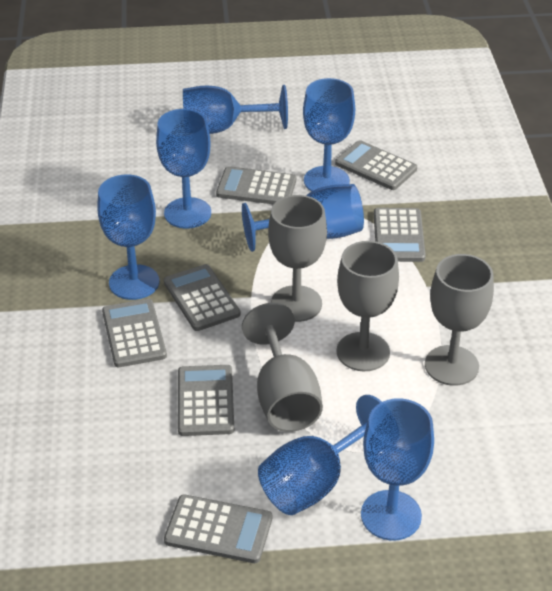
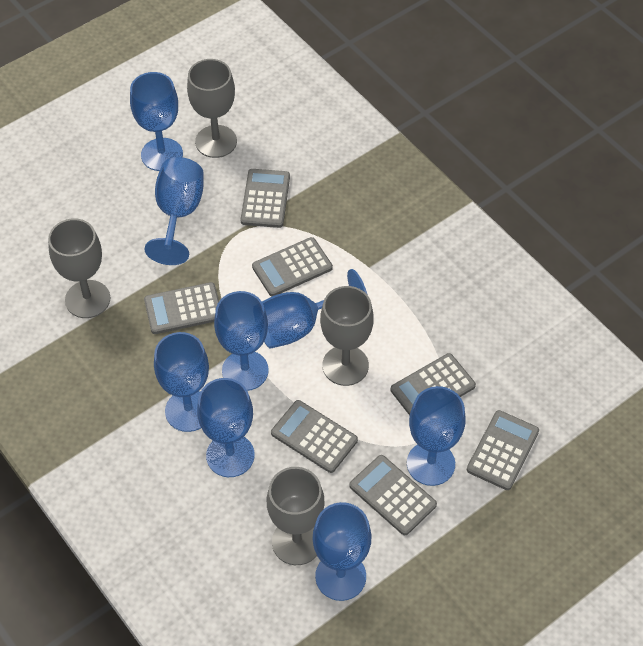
blue goblet: 7 -> 8

